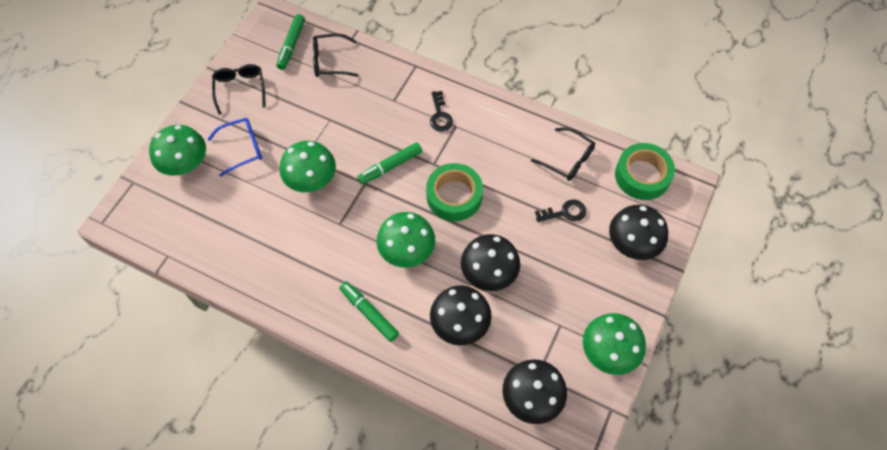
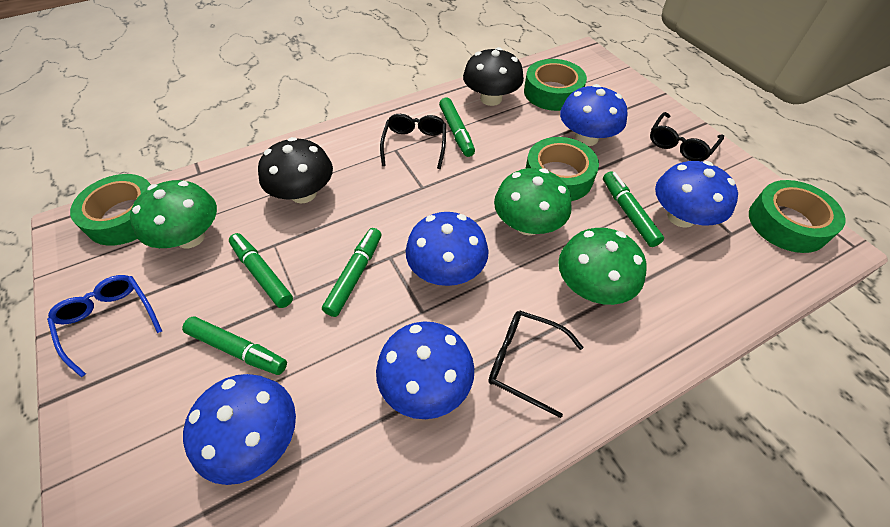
black key: 2 -> 0
black mushroom: 4 -> 2
blue mushroom: 0 -> 5
green marker: 3 -> 5
green mushroom: 4 -> 3
green tape: 2 -> 4

